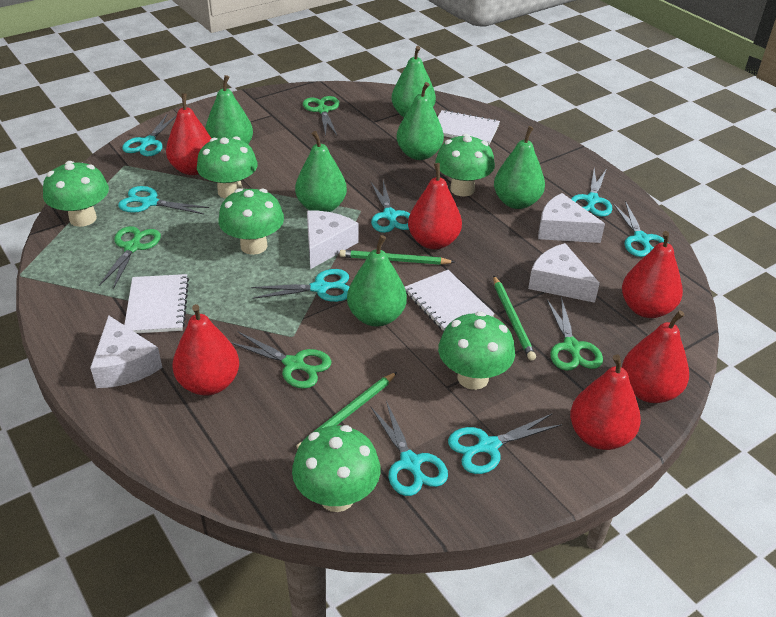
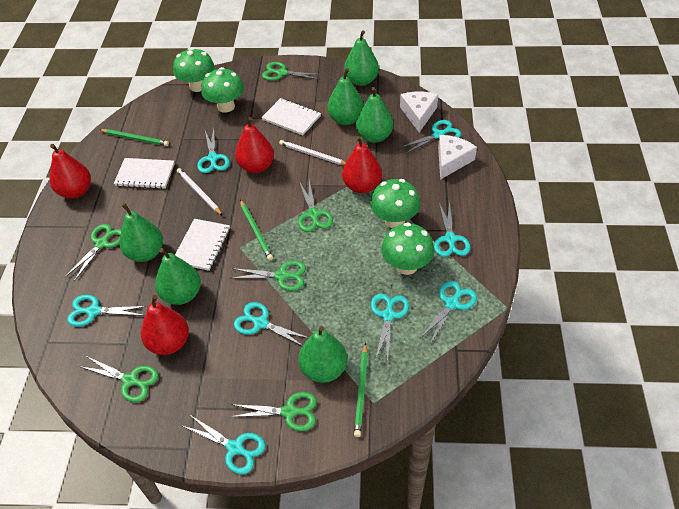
green mushroom: 6 -> 4
green scissors: 4 -> 6
red pear: 6 -> 4
white cheese: 4 -> 2
white pencil: 0 -> 2

